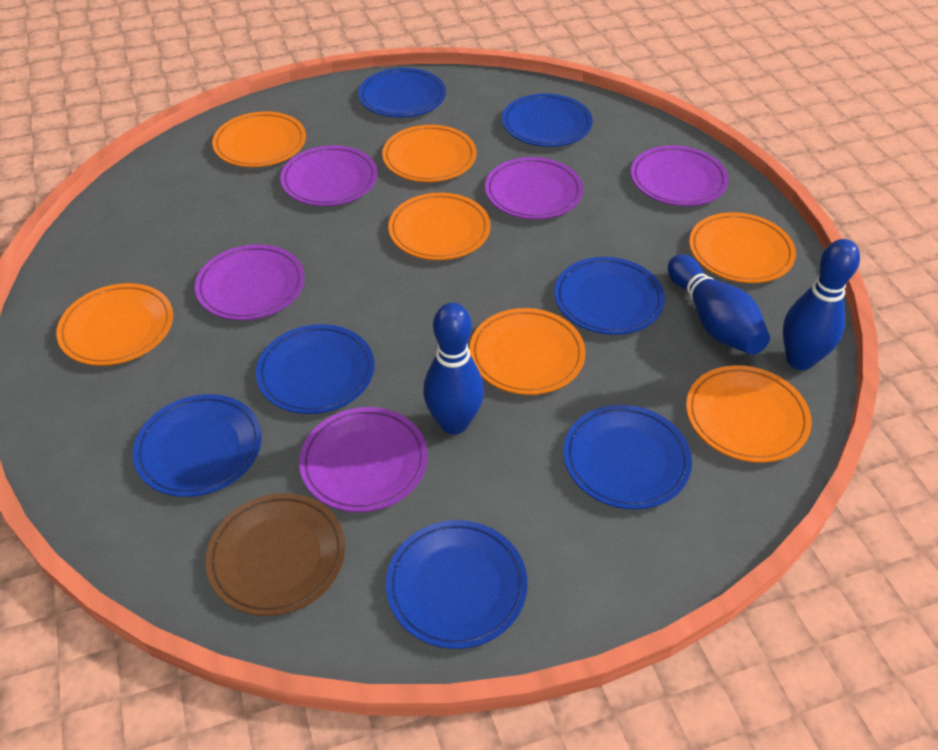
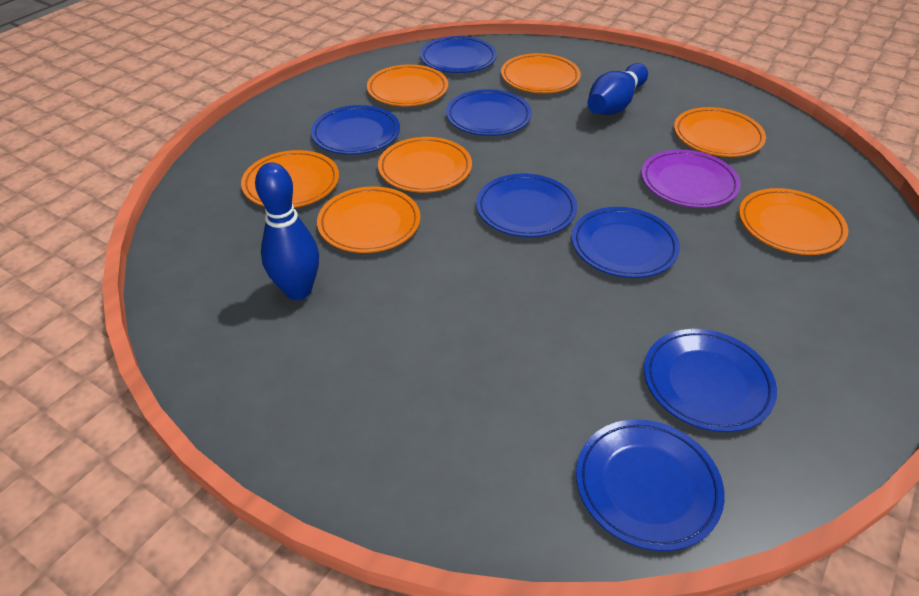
blue bowling pin: 3 -> 2
brown plate: 1 -> 0
purple plate: 5 -> 1

